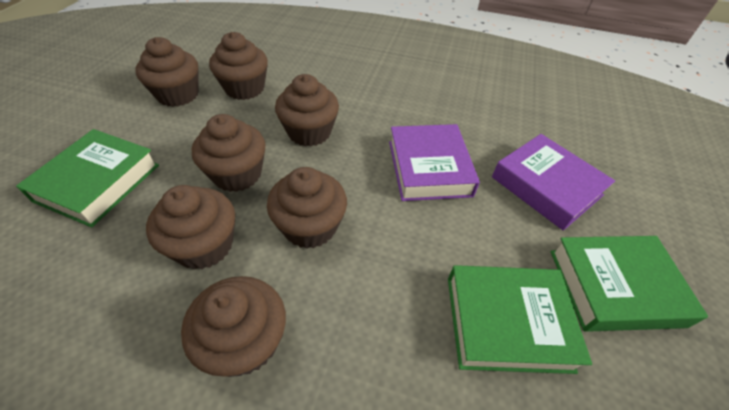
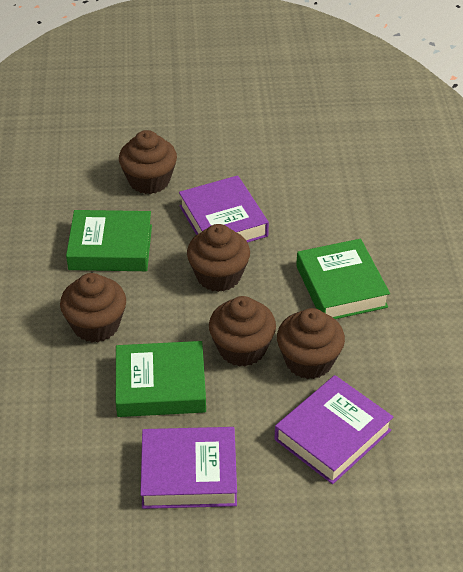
brown cupcake: 7 -> 5
purple book: 2 -> 3

